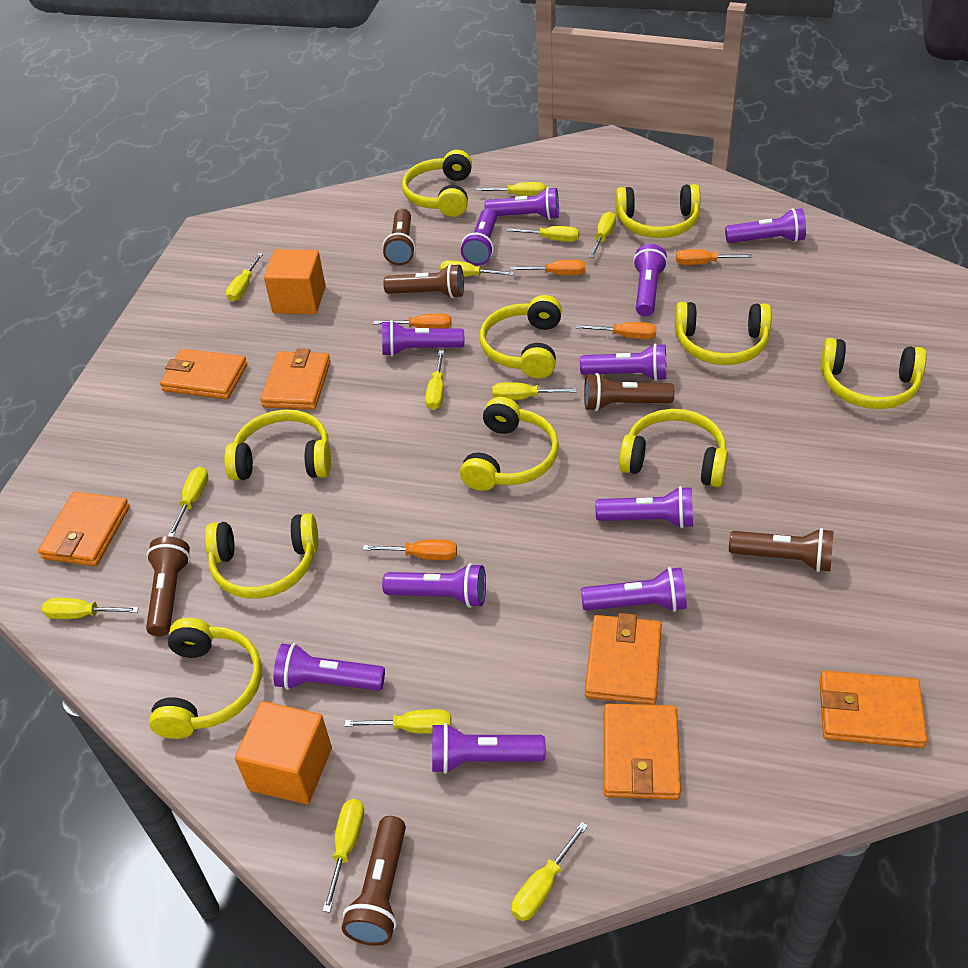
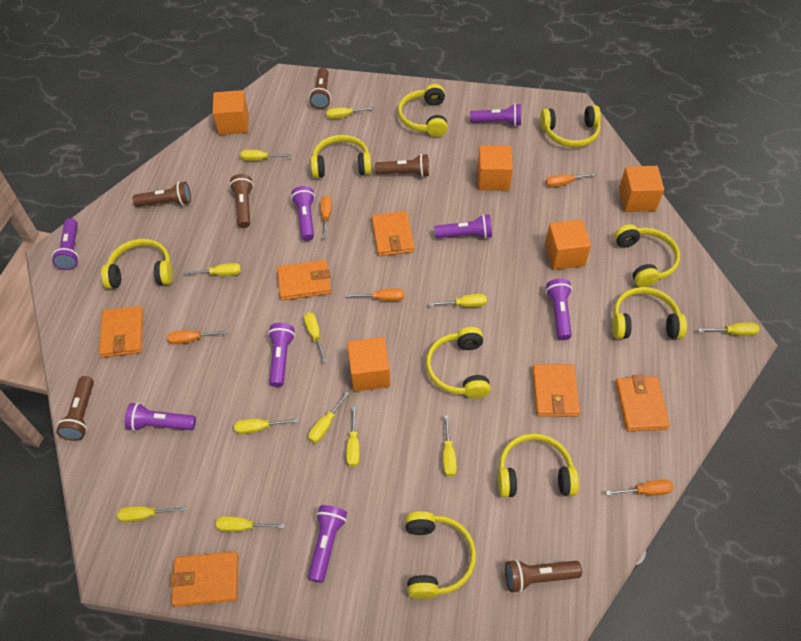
orange cube: 2 -> 5
purple flashlight: 11 -> 8
yellow headphones: 10 -> 9

